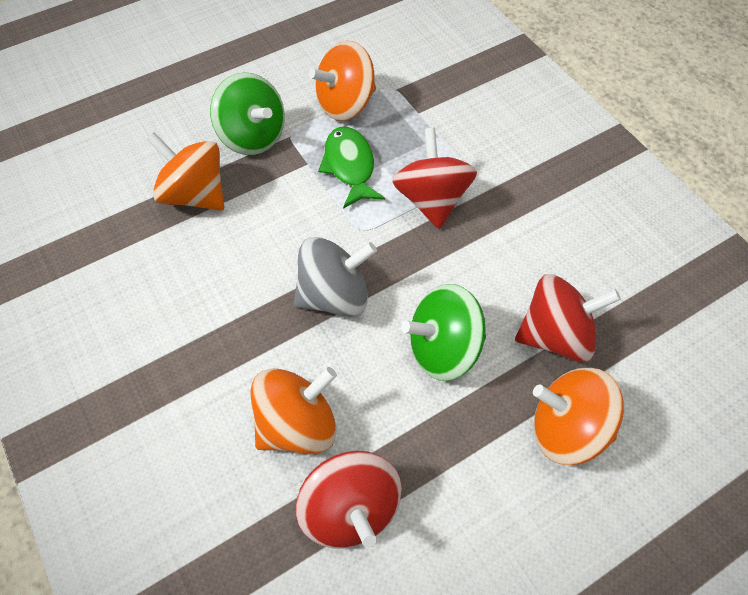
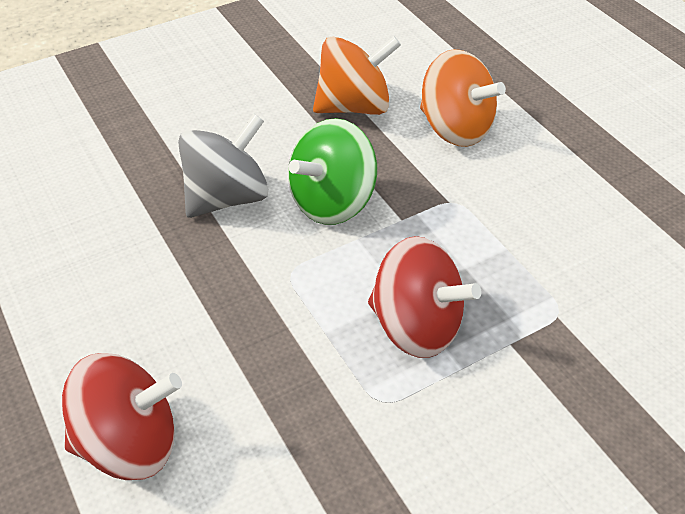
green fish: 1 -> 0
green spinning top: 2 -> 1
orange spinning top: 4 -> 2
red spinning top: 3 -> 2

